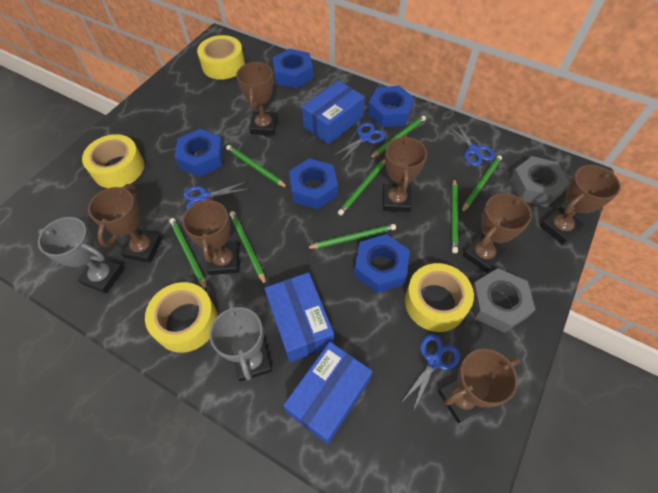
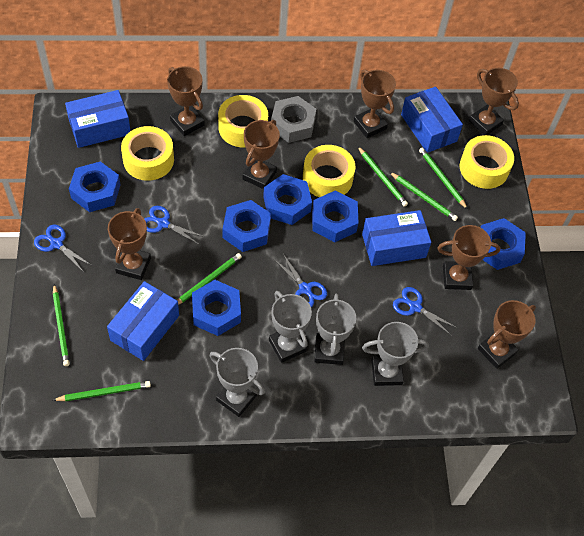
blue box: 3 -> 4
blue nut: 5 -> 6
green pencil: 8 -> 6
grey nut: 2 -> 1
grey trophy: 2 -> 4

